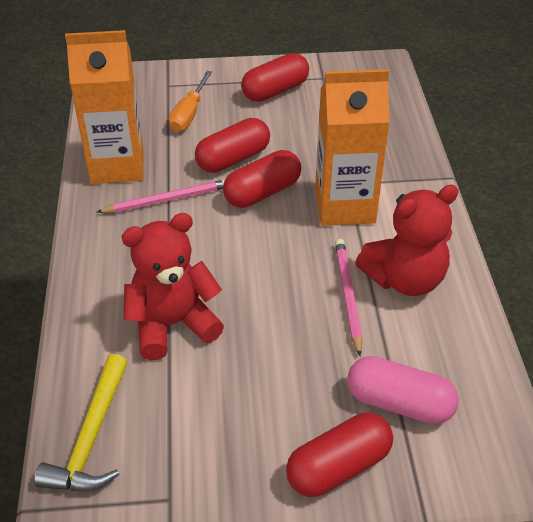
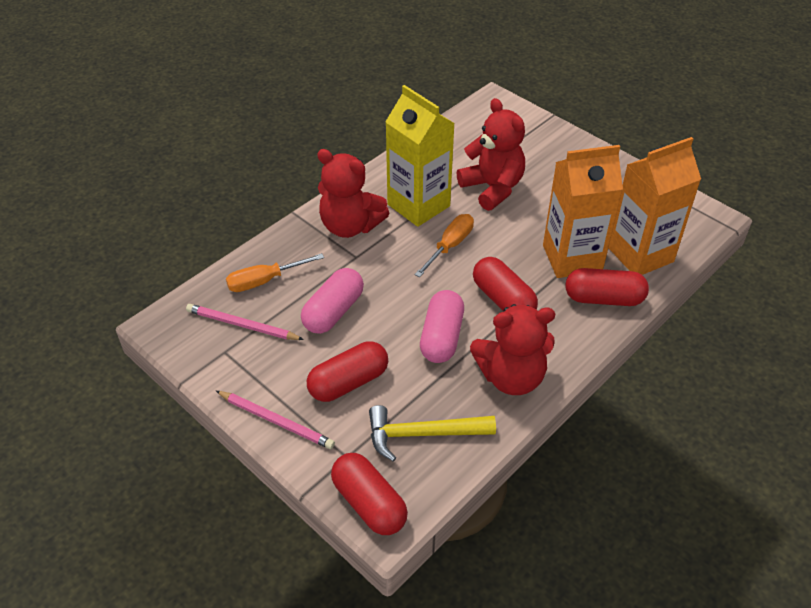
orange screwdriver: 1 -> 2
pink capsule: 1 -> 2
red teddy bear: 2 -> 3
yellow carton: 0 -> 1

